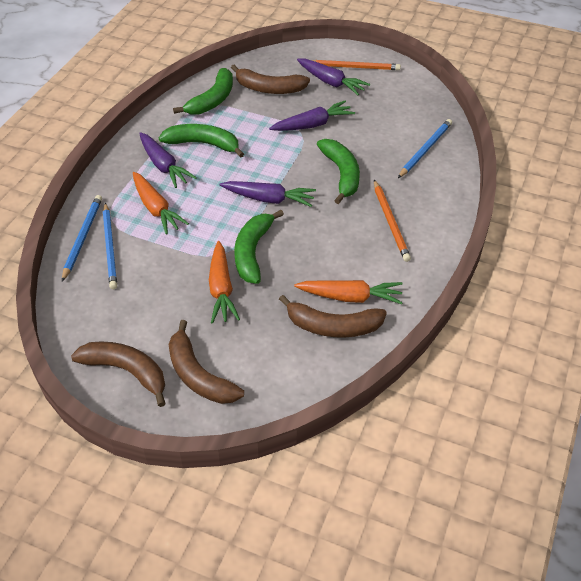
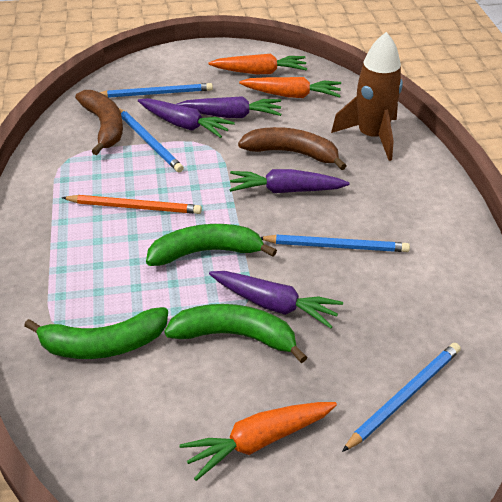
blue pencil: 3 -> 4
brown banana: 4 -> 2
brown rocket: 0 -> 1
green banana: 4 -> 3
orange pencil: 2 -> 1

